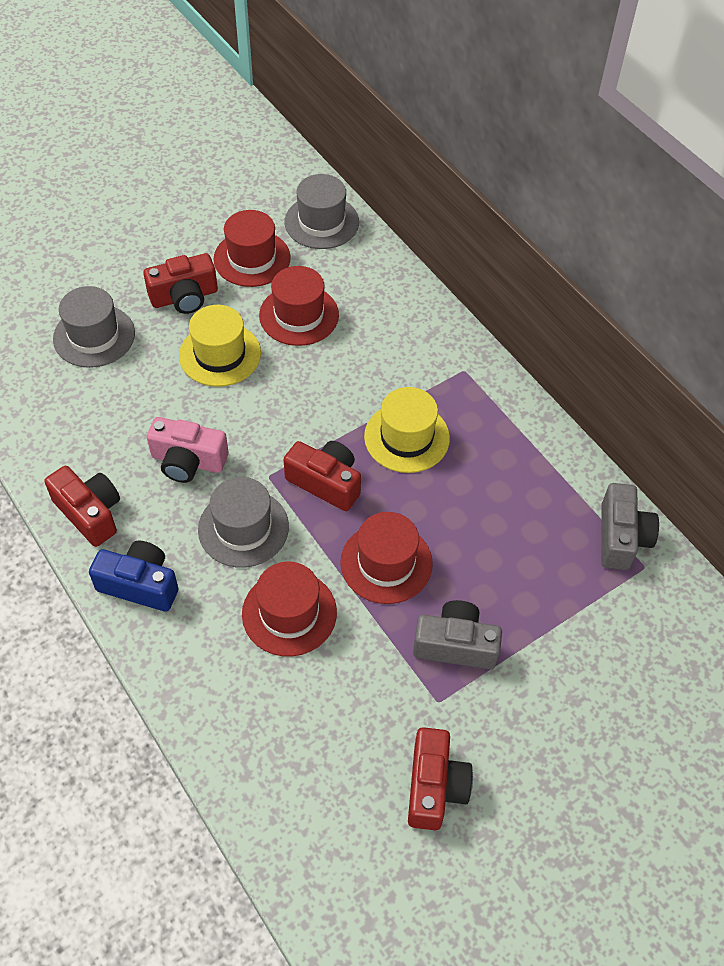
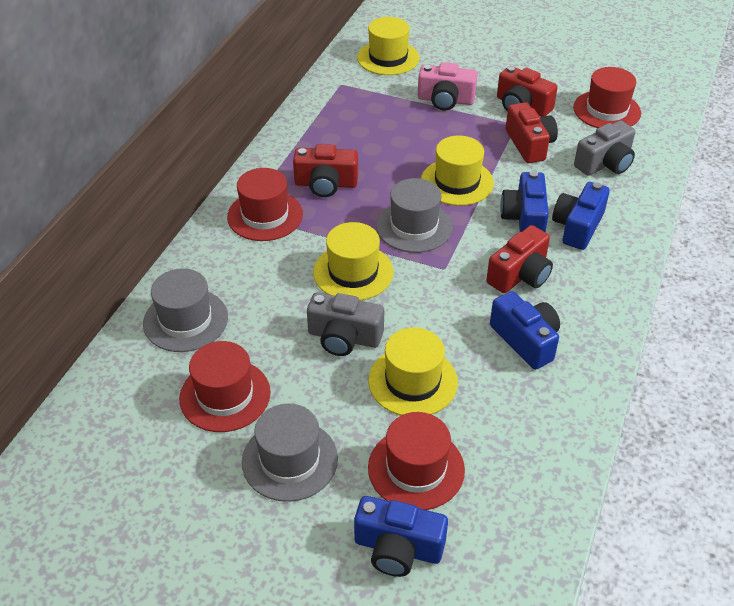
blue camera: 1 -> 4
yellow hat: 2 -> 4

